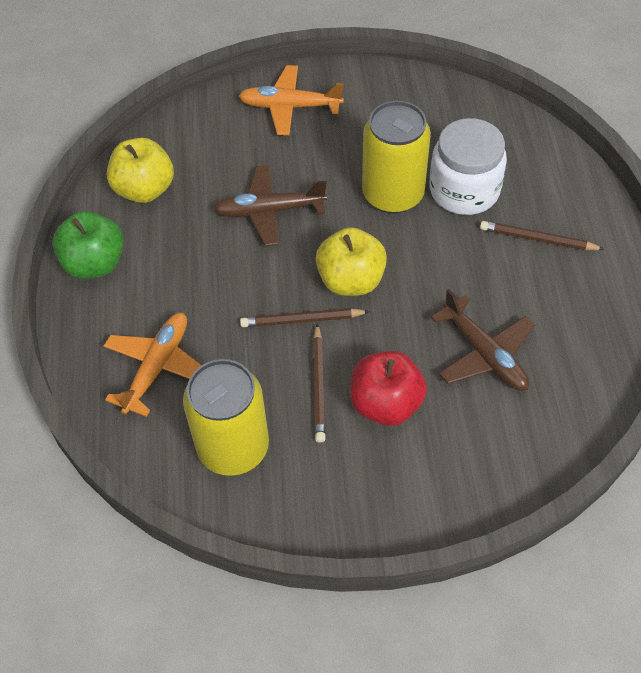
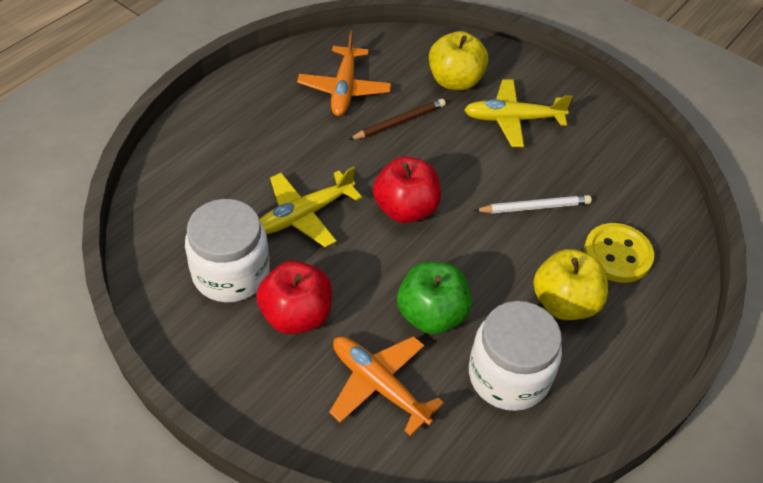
brown pencil: 3 -> 1
brown plane: 2 -> 0
red apple: 1 -> 2
white jar: 1 -> 2
white pencil: 0 -> 1
yellow button: 0 -> 1
yellow can: 2 -> 0
yellow plane: 0 -> 2

